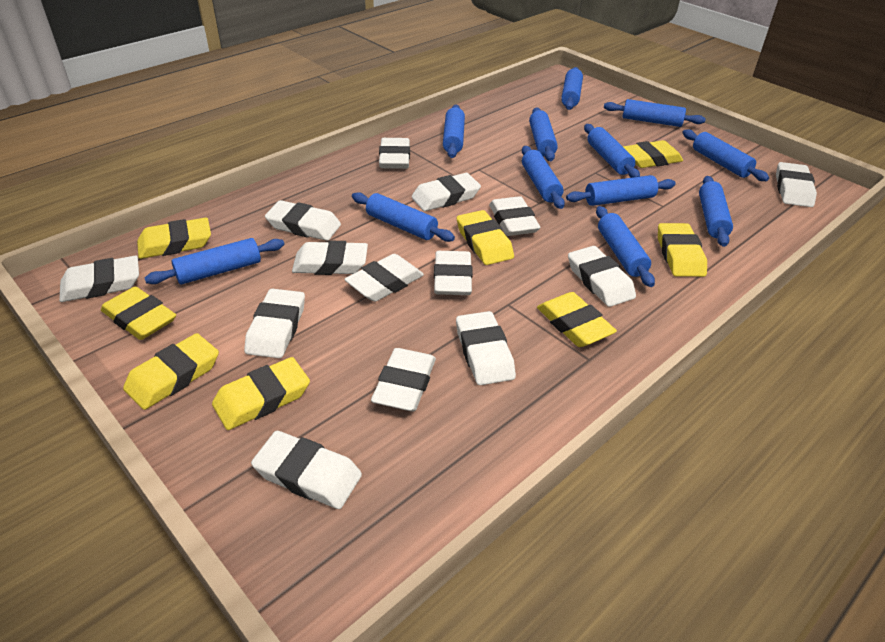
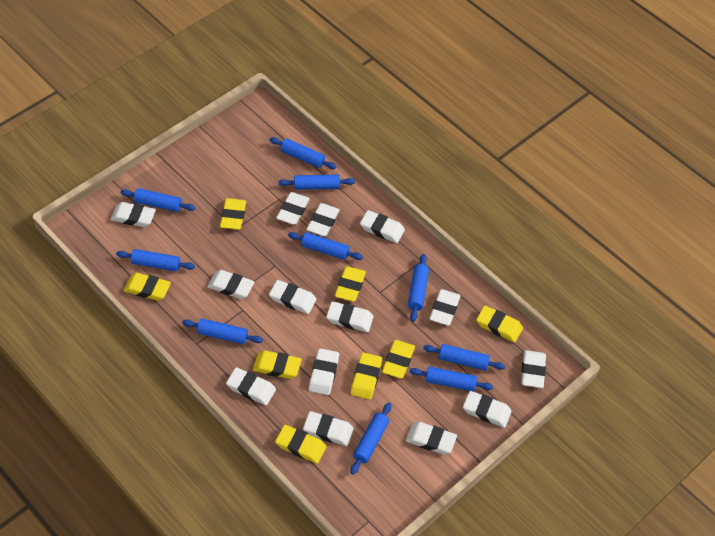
blue rolling pin: 12 -> 10

